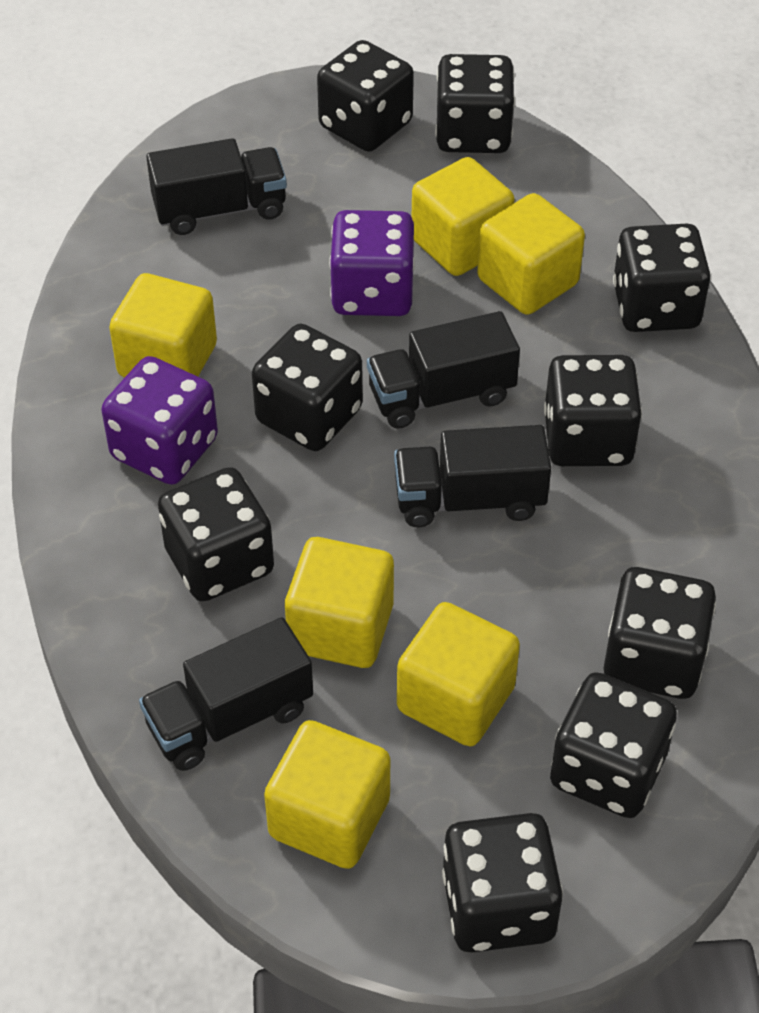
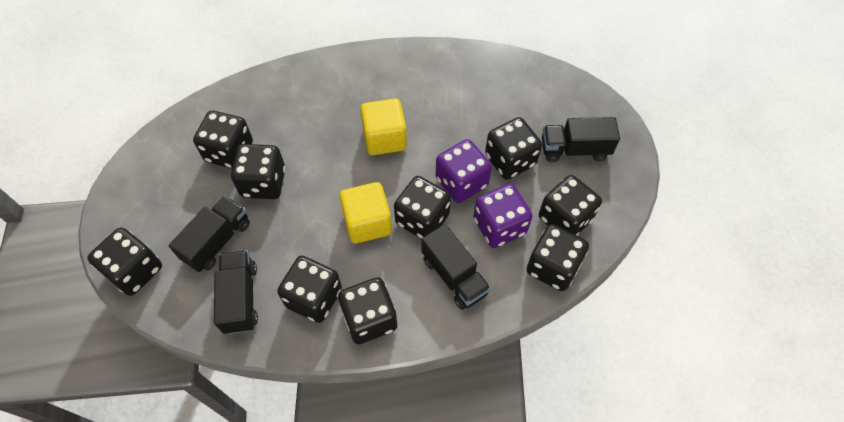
yellow cube: 6 -> 2

